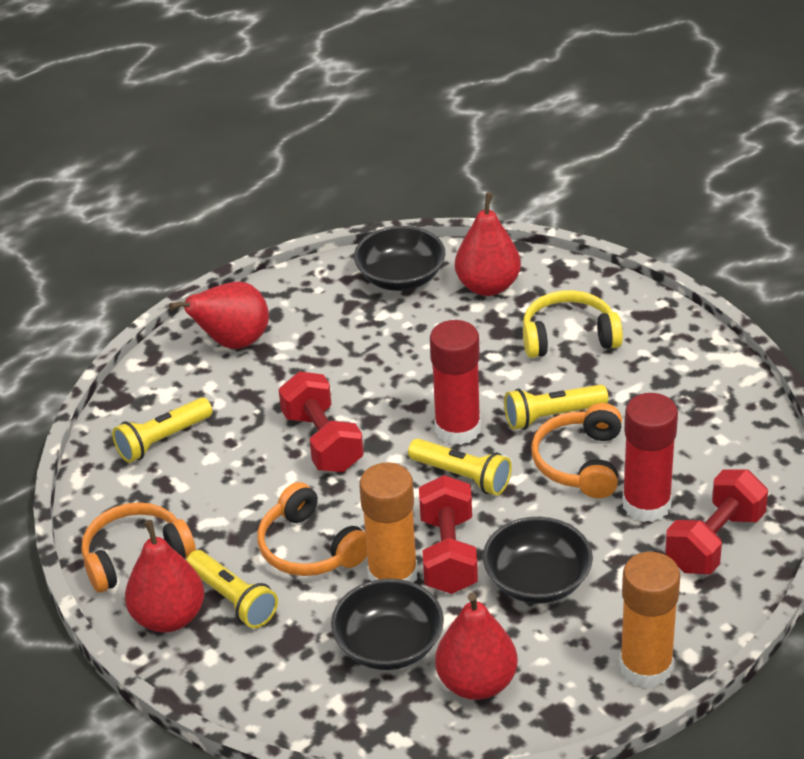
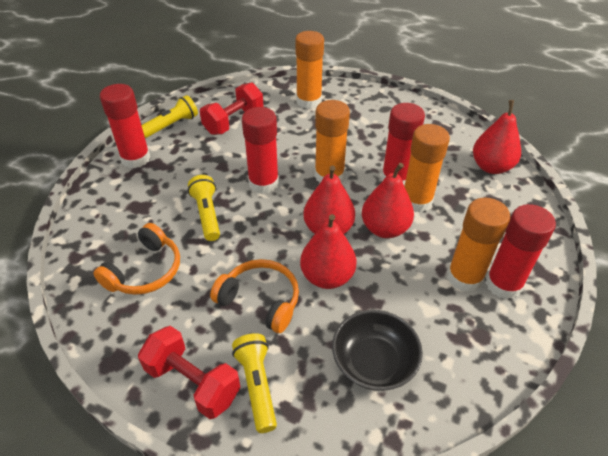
black bowl: 3 -> 1
orange glue stick: 2 -> 4
orange headphones: 3 -> 2
red dumbbell: 3 -> 2
red glue stick: 2 -> 4
yellow flashlight: 4 -> 3
yellow headphones: 1 -> 0

